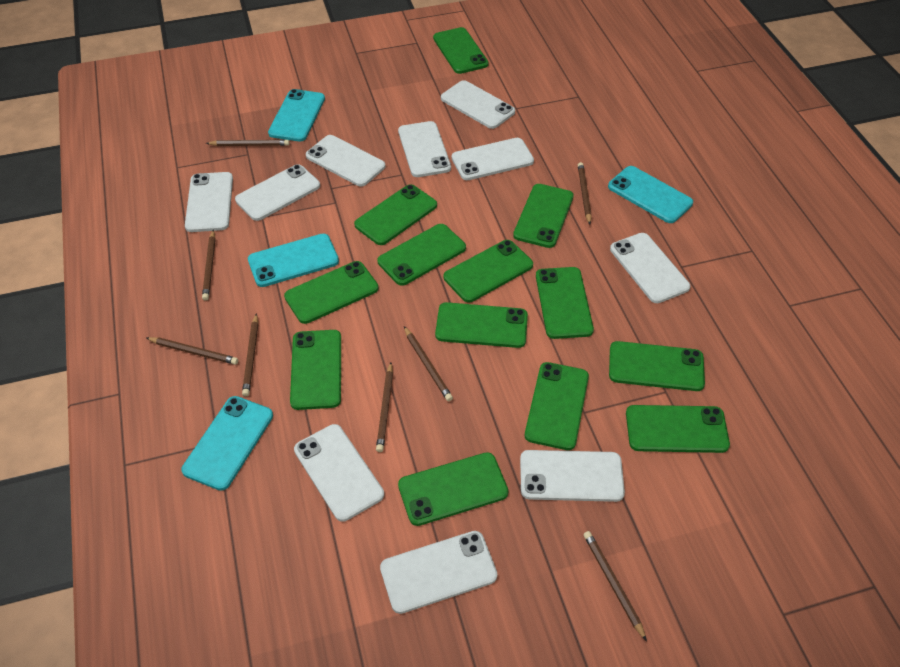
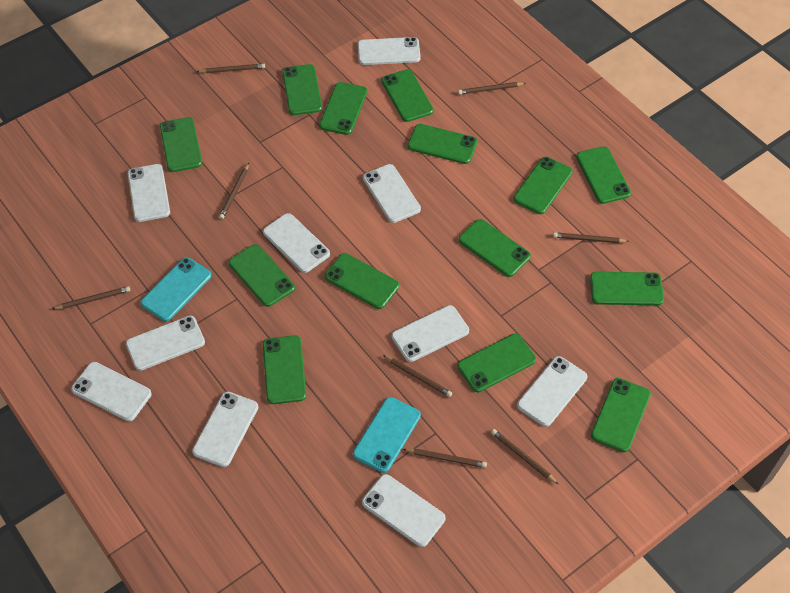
green phone: 13 -> 14
turquoise phone: 4 -> 2

